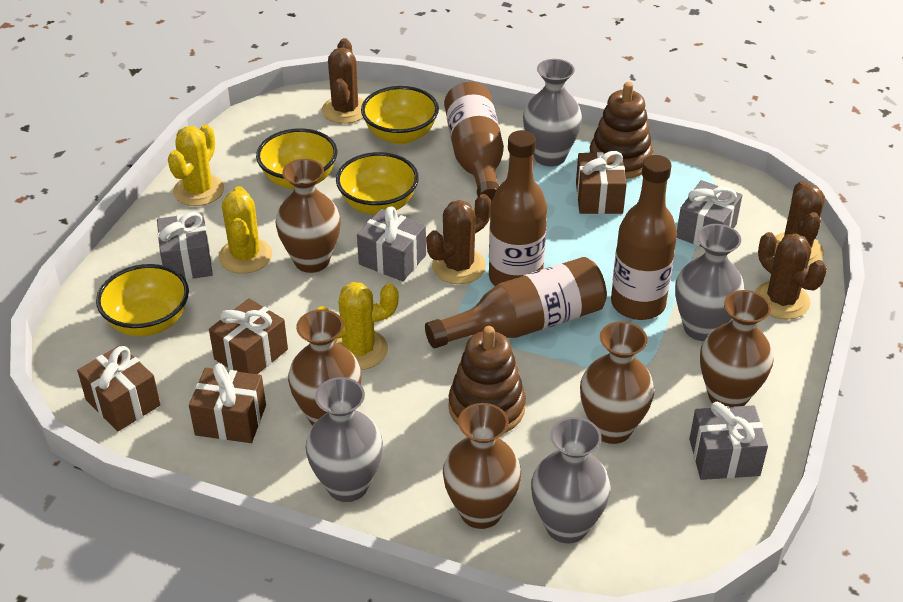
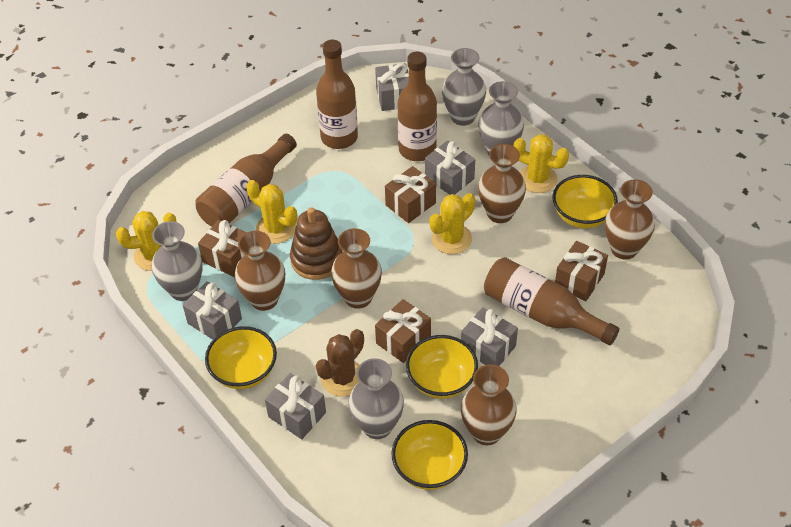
brown cactus: 4 -> 1
brown stacking toy: 2 -> 1
grey gift: 4 -> 5
yellow cactus: 3 -> 4

